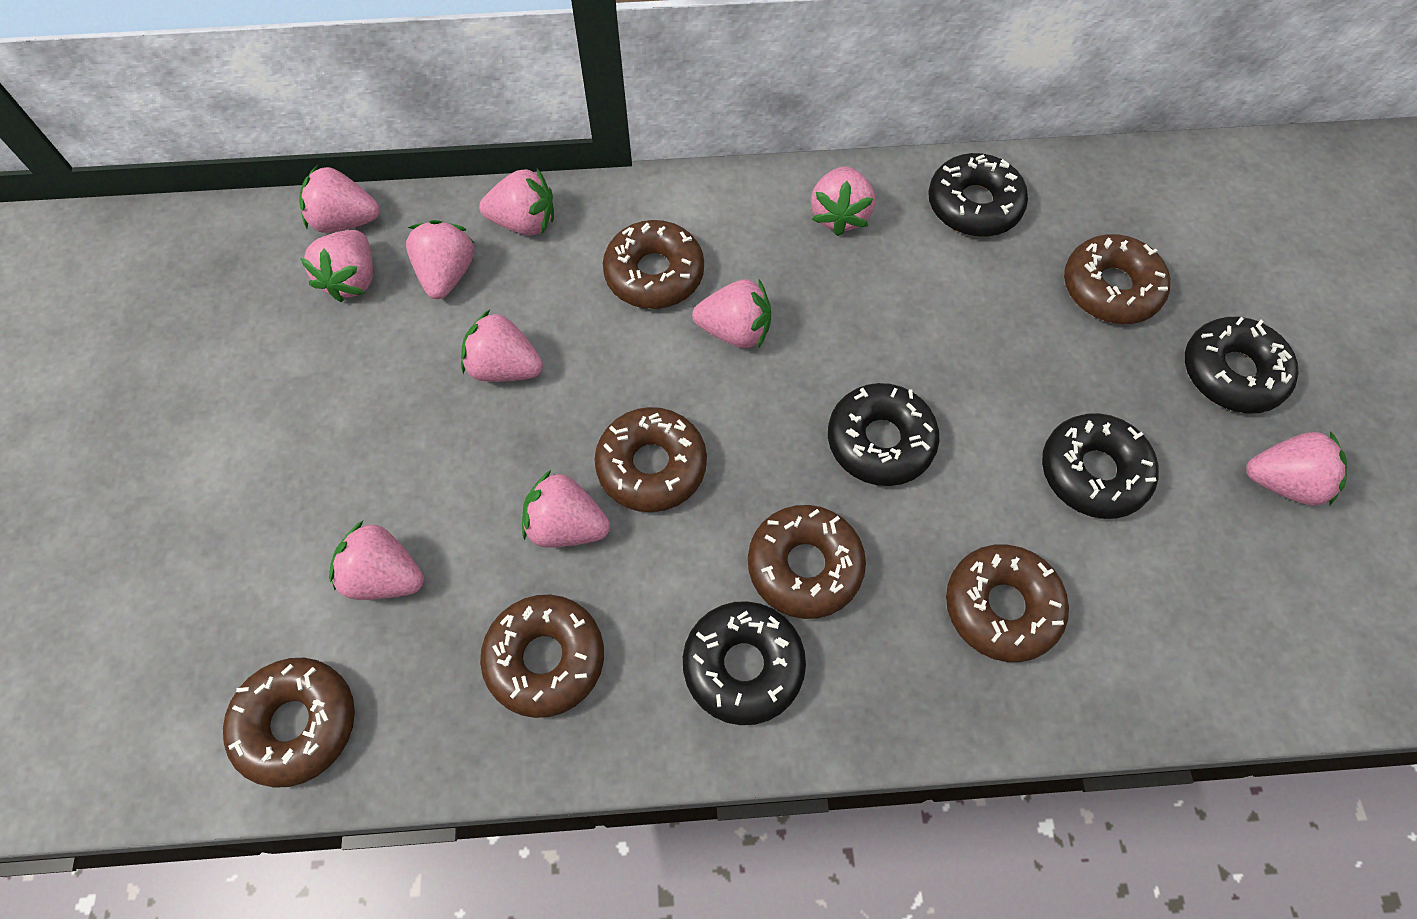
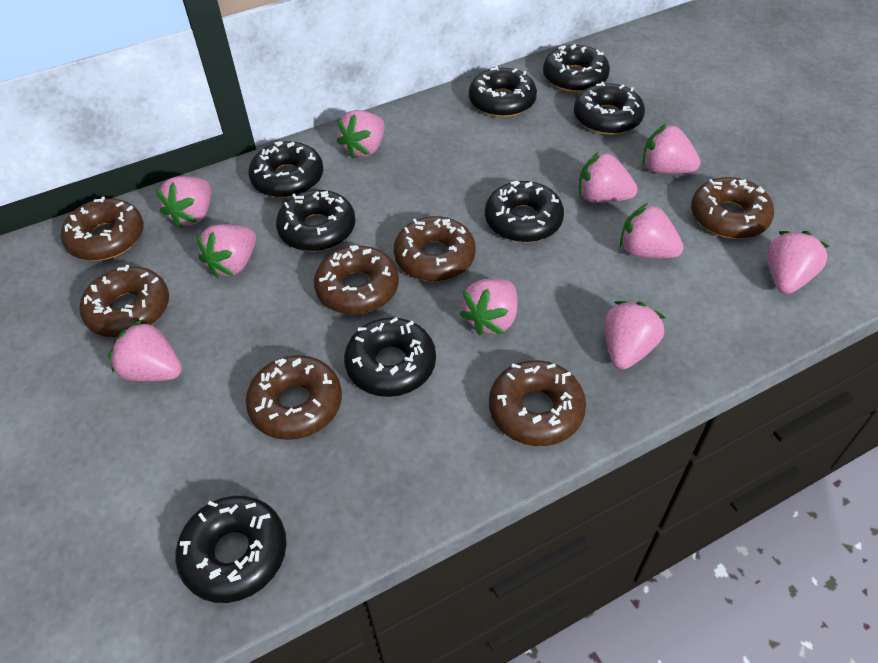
black donut: 5 -> 8

